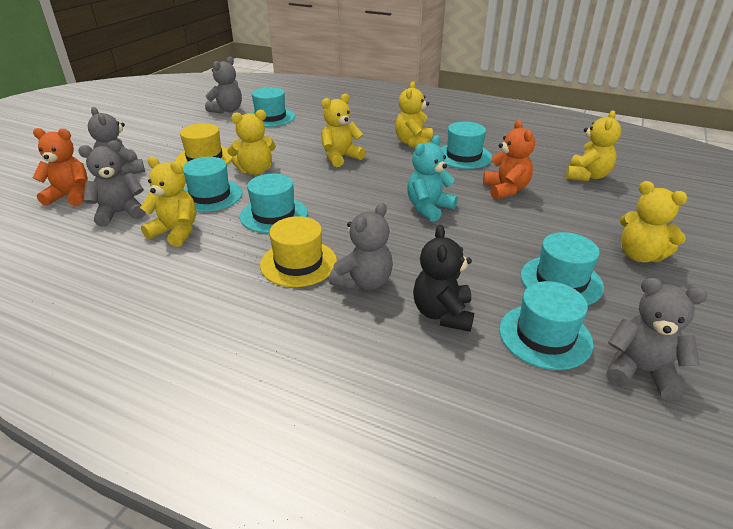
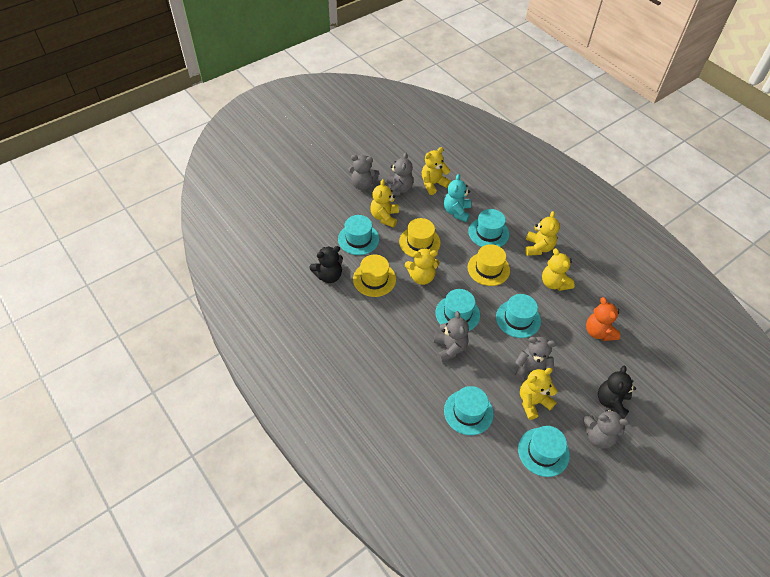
black teddy bear: 1 -> 2
orange teddy bear: 2 -> 1
yellow hat: 2 -> 3

